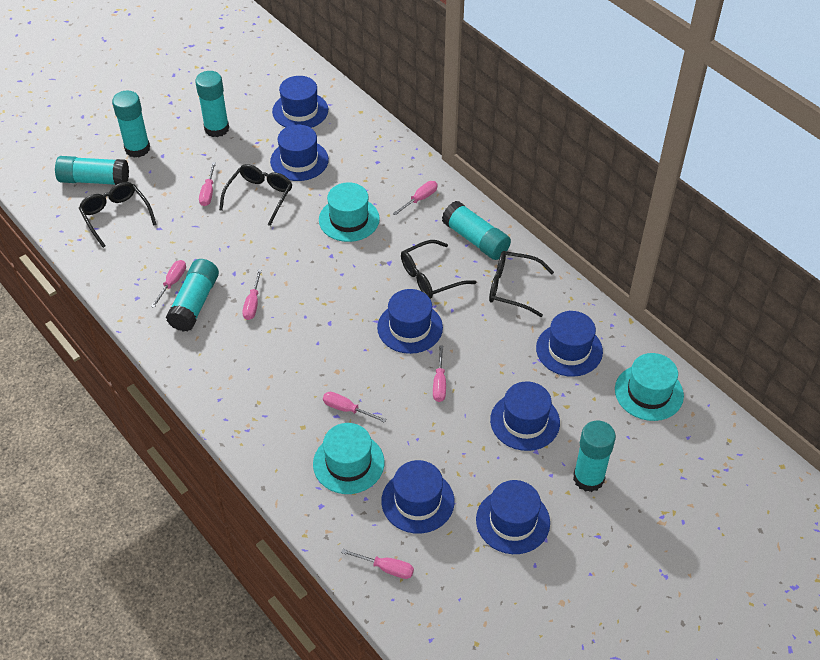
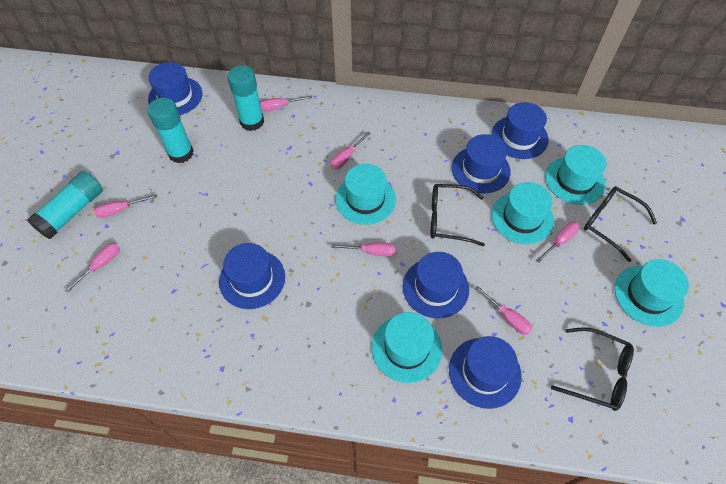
black glasses: 4 -> 3
blue hat: 7 -> 6
turquoise glue stick: 6 -> 3
turquoise hat: 3 -> 5

